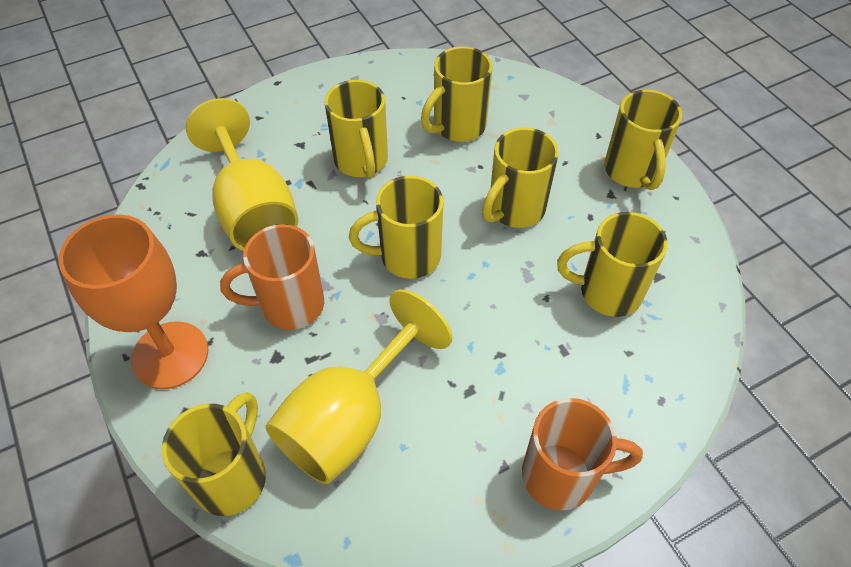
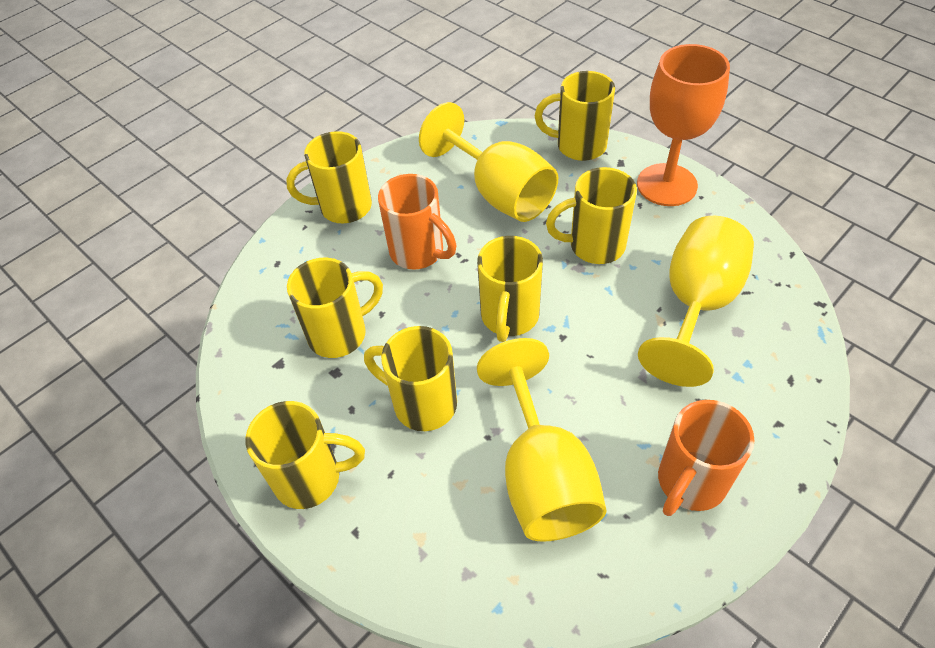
yellow goblet: 2 -> 3

